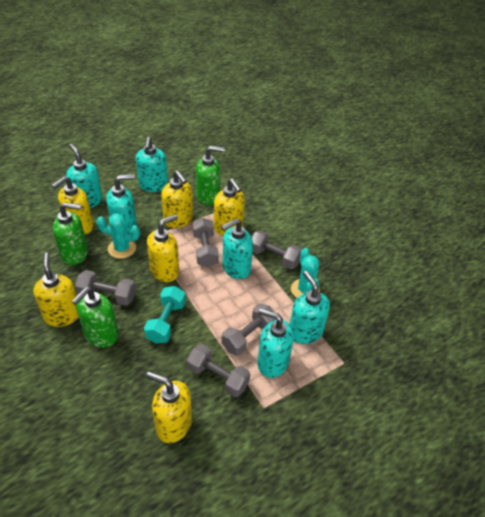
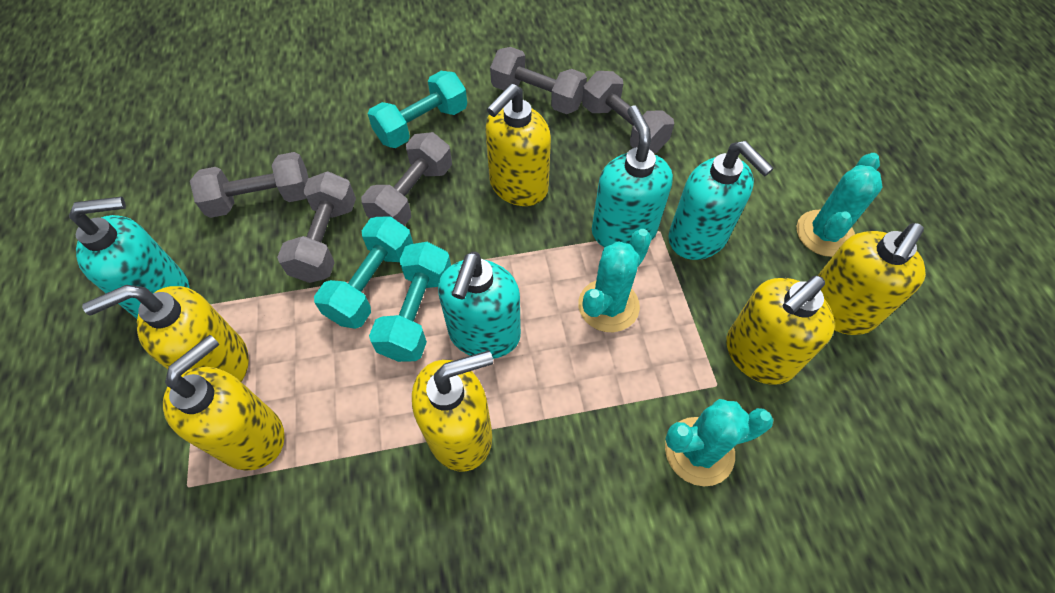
green soap dispenser: 3 -> 0
turquoise cactus: 2 -> 3
turquoise dumbbell: 1 -> 3
turquoise soap dispenser: 6 -> 4

